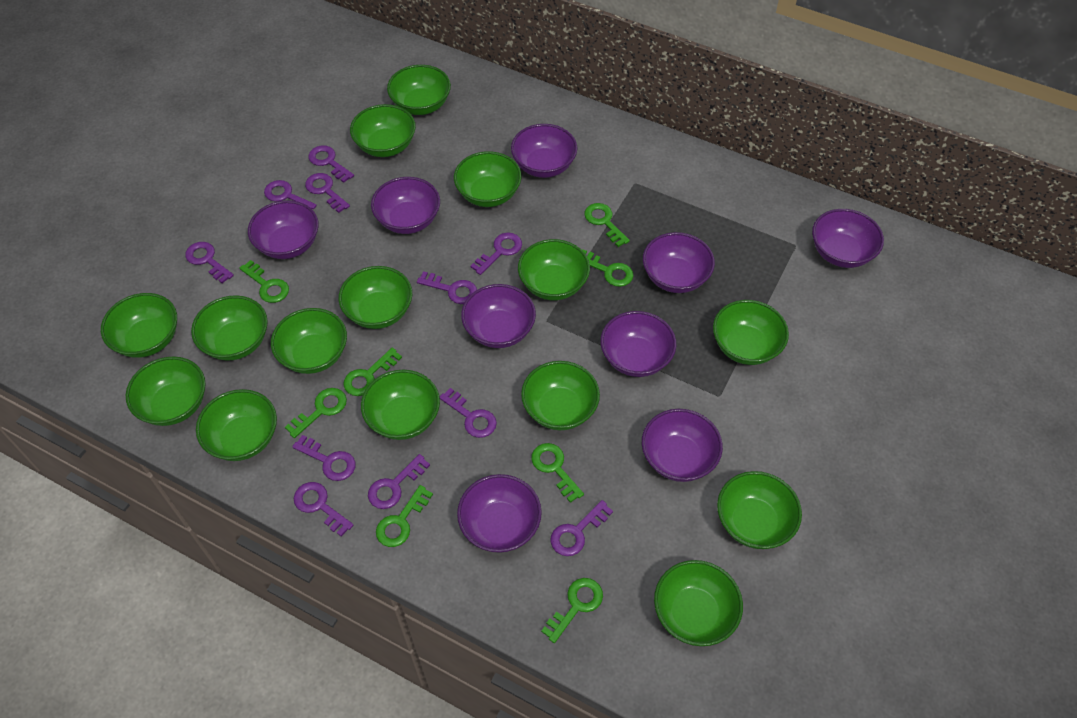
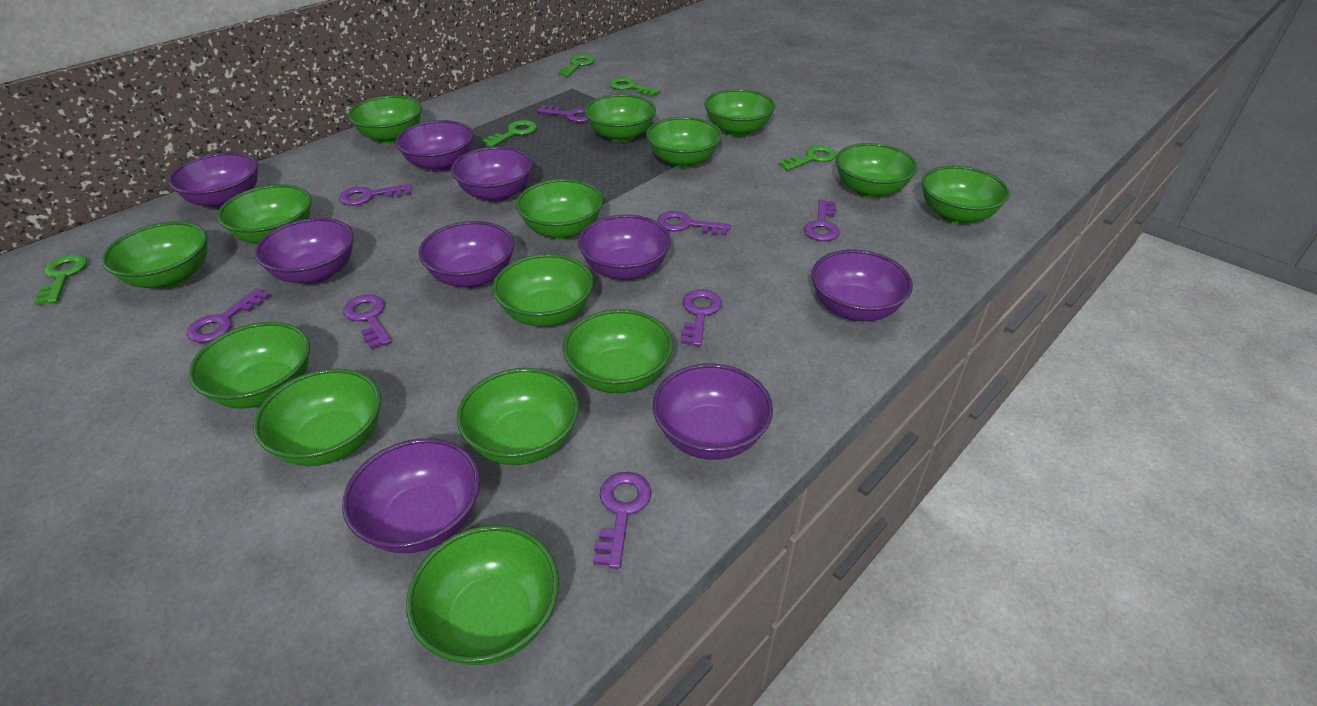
green key: 8 -> 5
purple key: 11 -> 8

